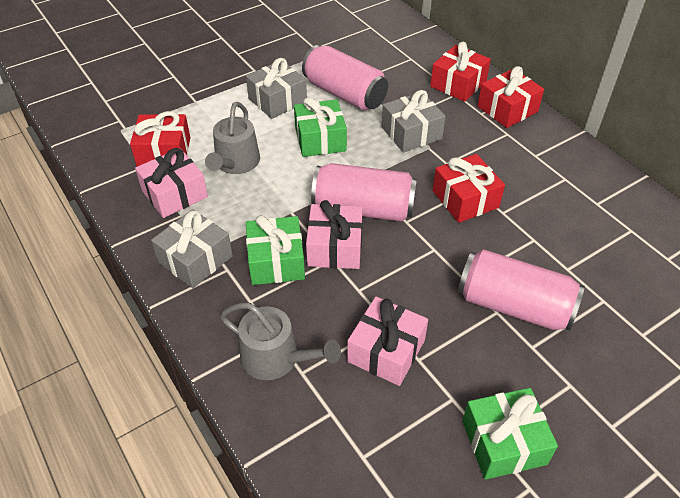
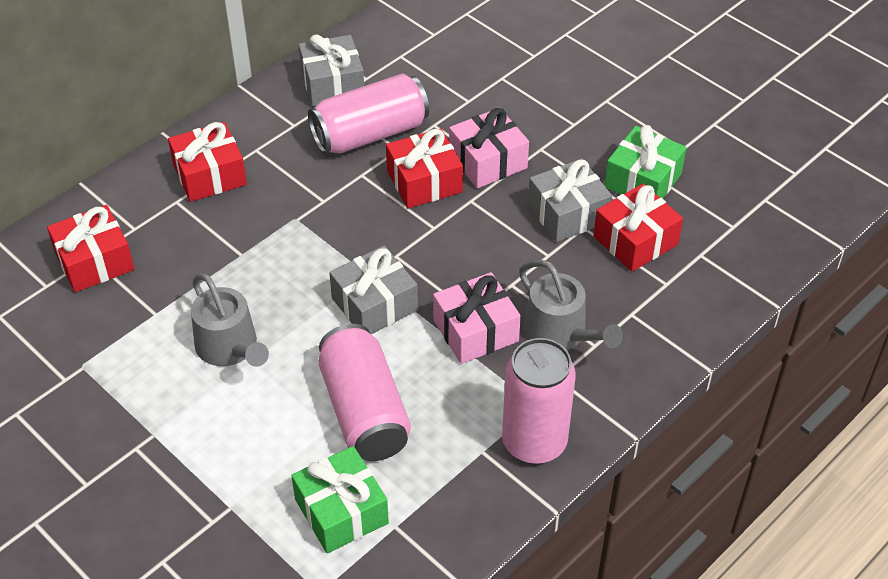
green gift: 3 -> 2
pink gift: 3 -> 2

